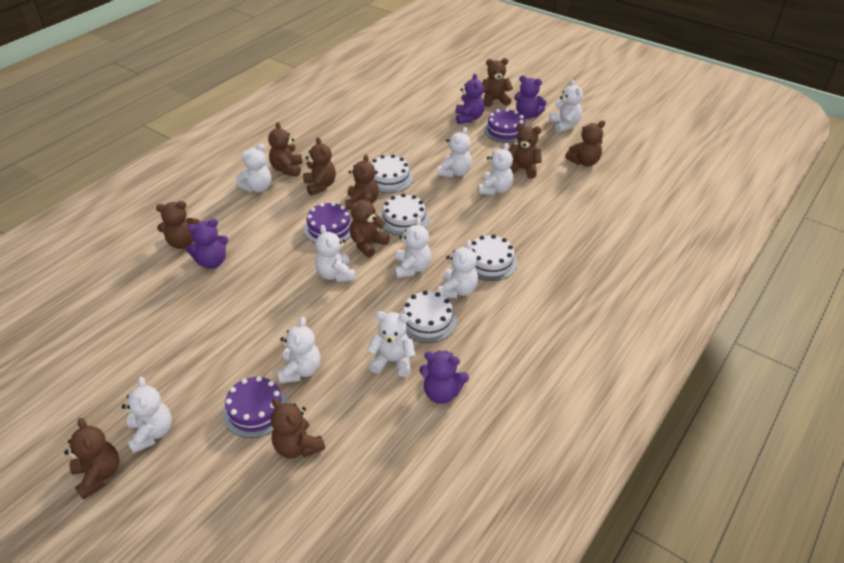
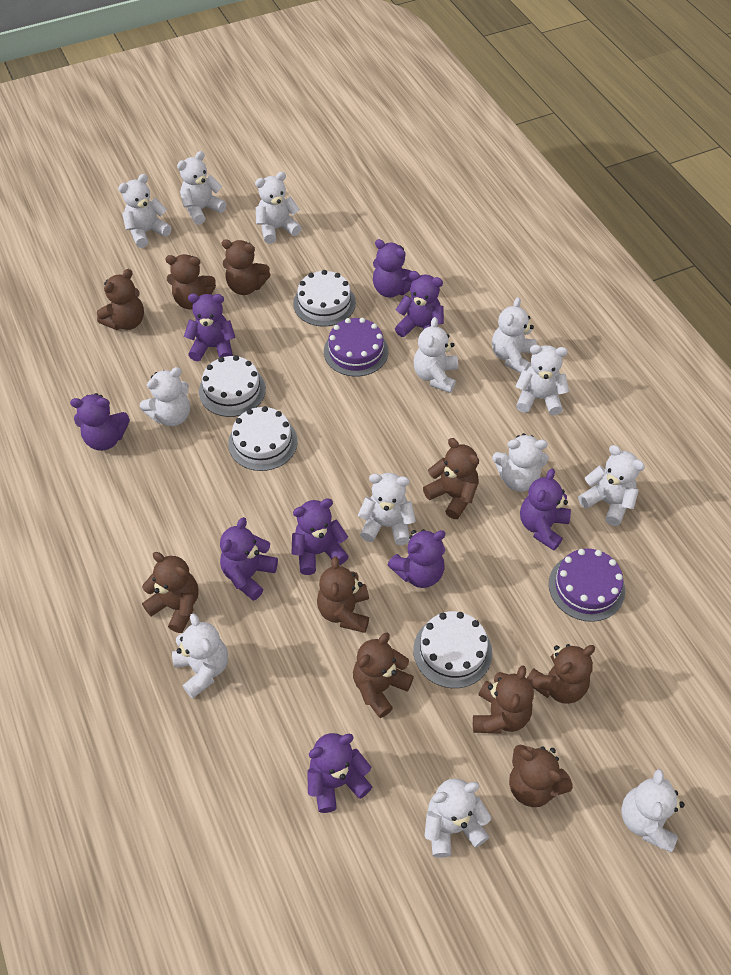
purple cake: 3 -> 2
purple teddy bear: 4 -> 9
white teddy bear: 10 -> 13

